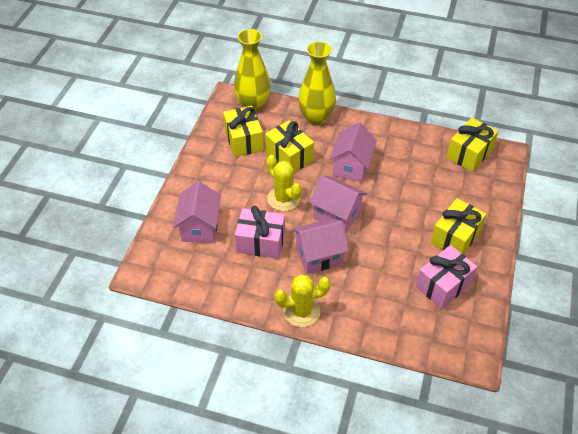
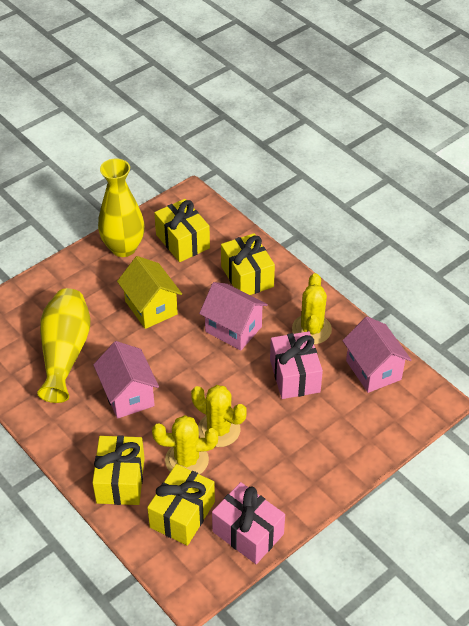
pink house: 4 -> 3
yellow cactus: 2 -> 3
yellow house: 0 -> 1

